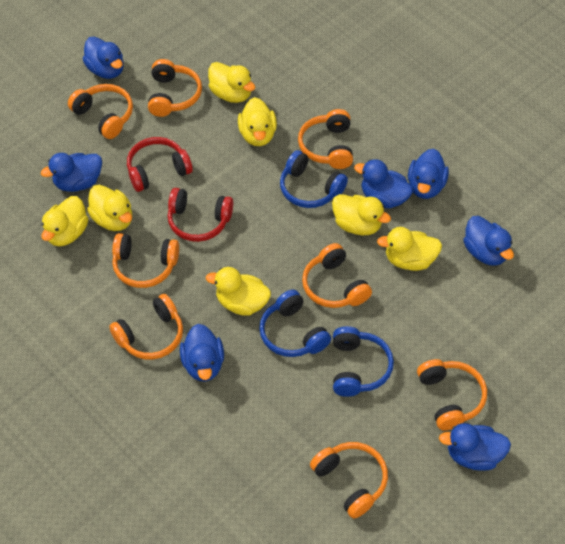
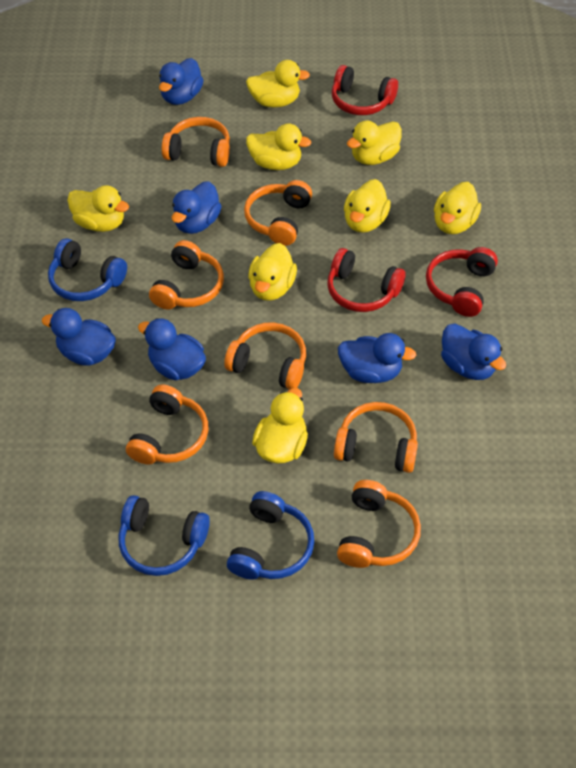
blue duck: 7 -> 6
orange headphones: 8 -> 7
red headphones: 2 -> 3
yellow duck: 7 -> 8

